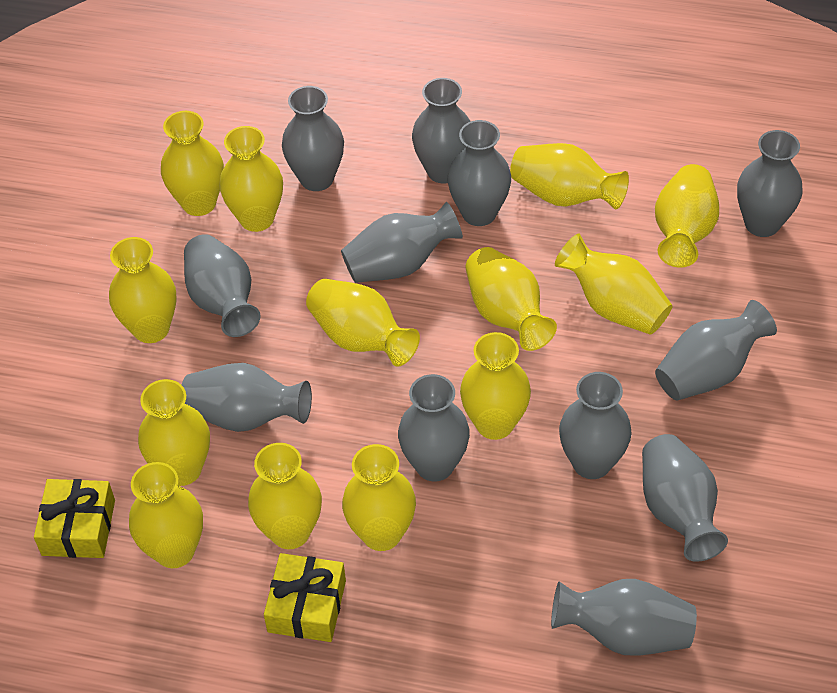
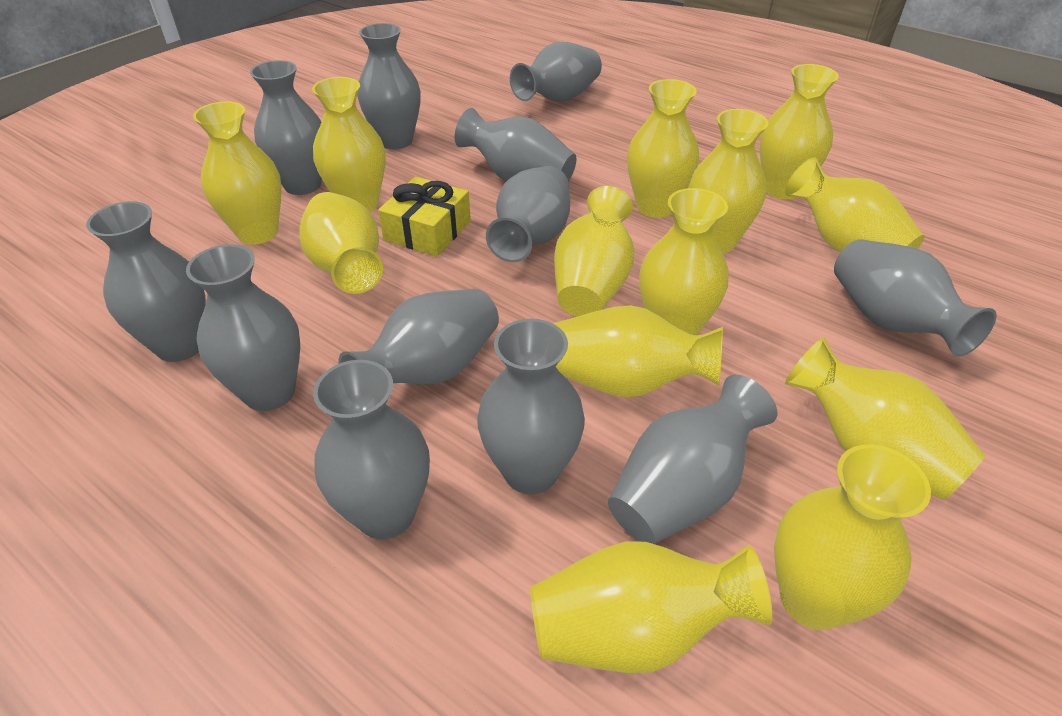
yellow gift: 2 -> 1

